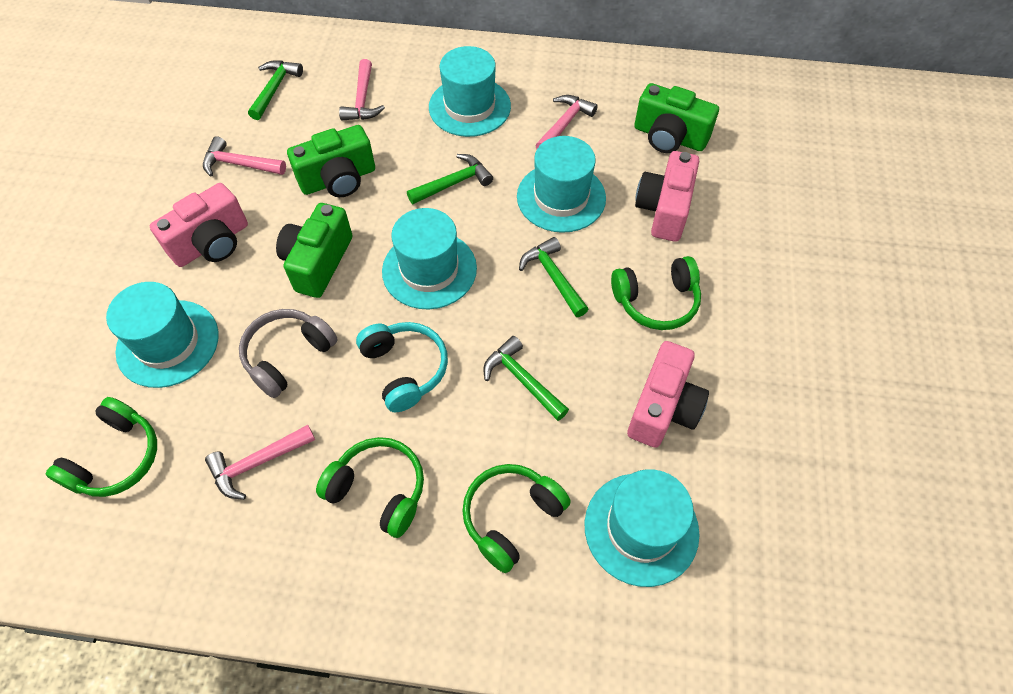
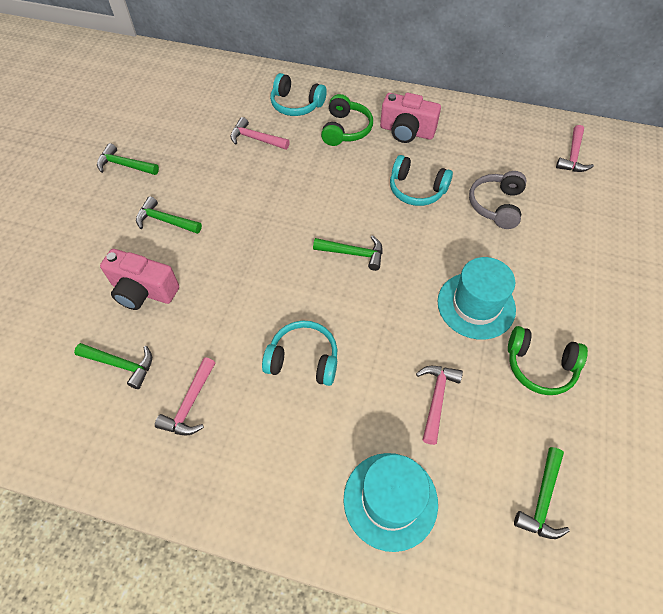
green camera: 3 -> 0
green hammer: 4 -> 5
green headphones: 4 -> 2
pink camera: 3 -> 2
turquoise hat: 5 -> 2
turquoise headphones: 1 -> 3

